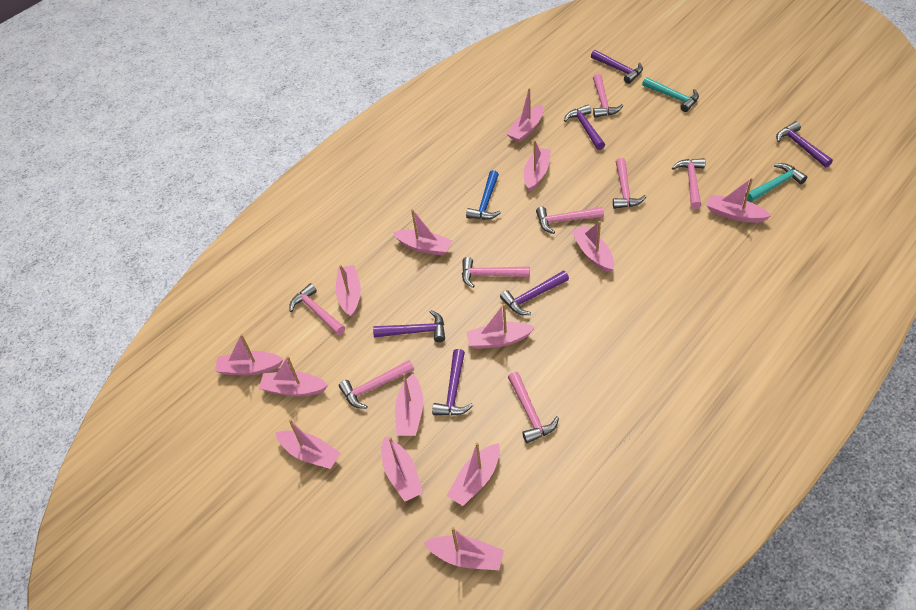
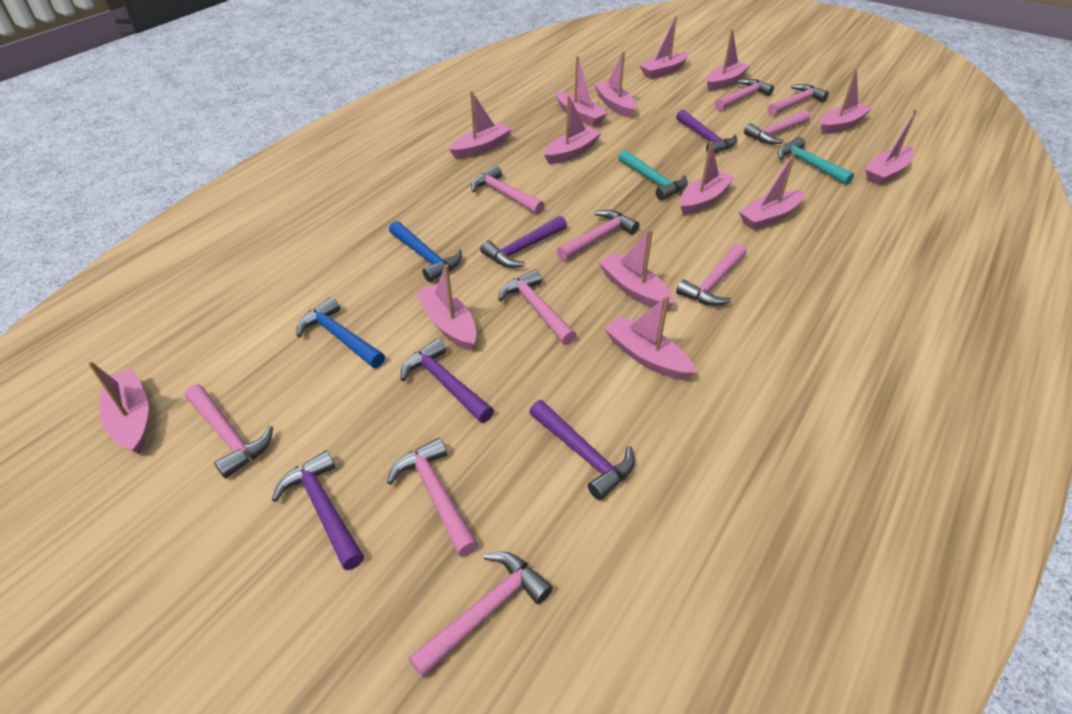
blue hammer: 1 -> 2
pink hammer: 8 -> 10
purple hammer: 6 -> 5

